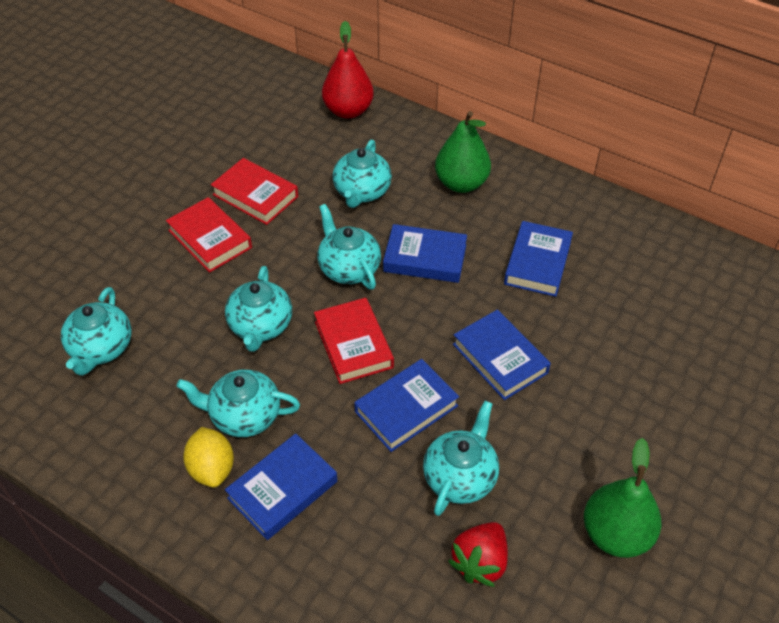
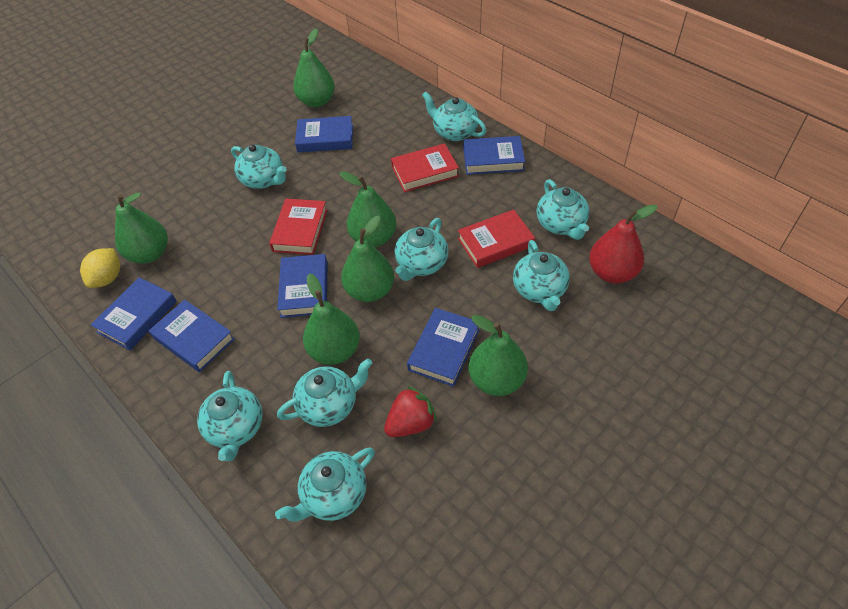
blue book: 5 -> 6
green pear: 2 -> 6
turquoise teapot: 6 -> 8

